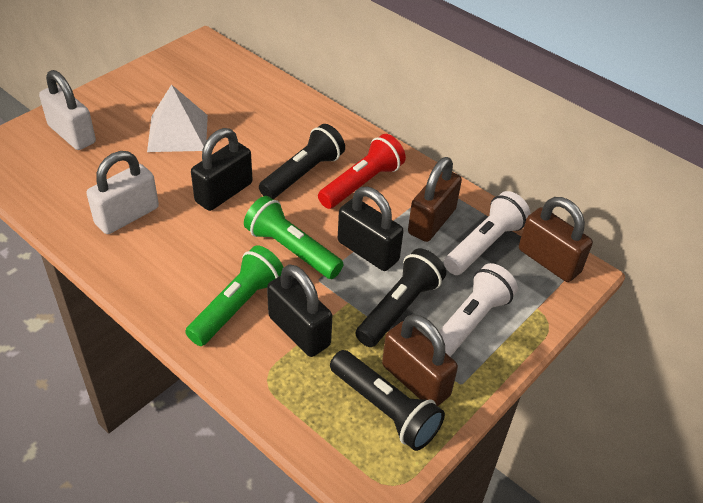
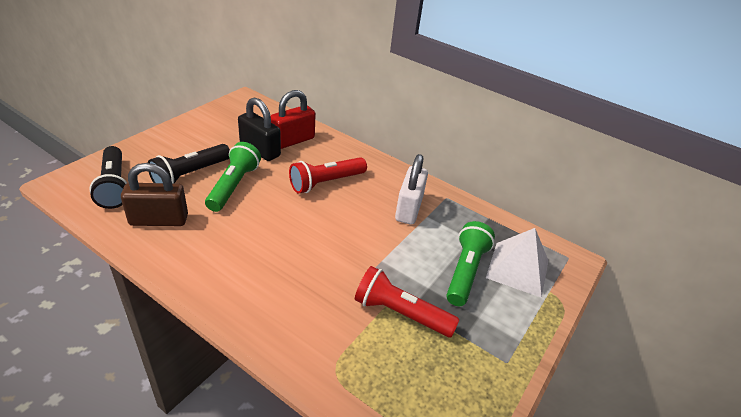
black flashlight: 3 -> 2
black padlock: 3 -> 1
brown padlock: 3 -> 1
red flashlight: 1 -> 2
red padlock: 0 -> 1
white flashlight: 2 -> 0
white padlock: 2 -> 1

